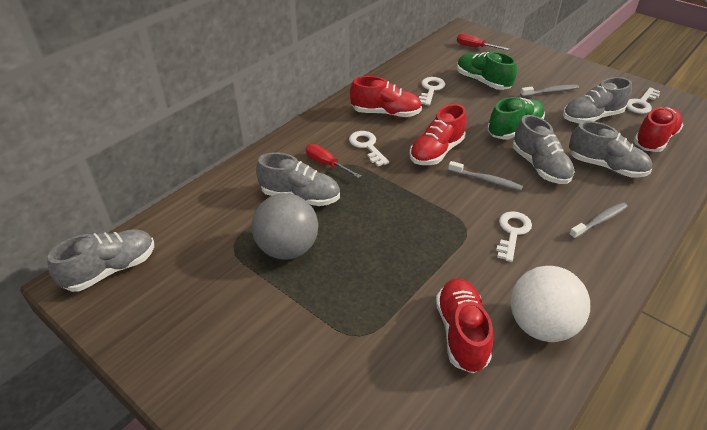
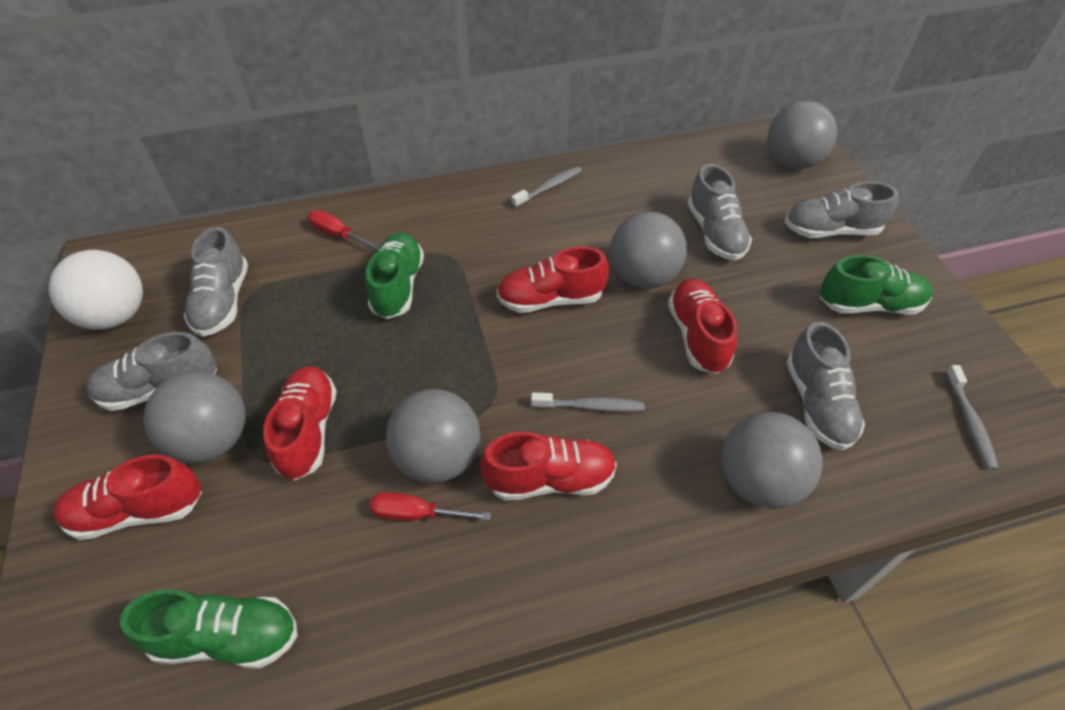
green shoe: 2 -> 3
grey ball: 1 -> 5
red shoe: 4 -> 5
white key: 4 -> 0

